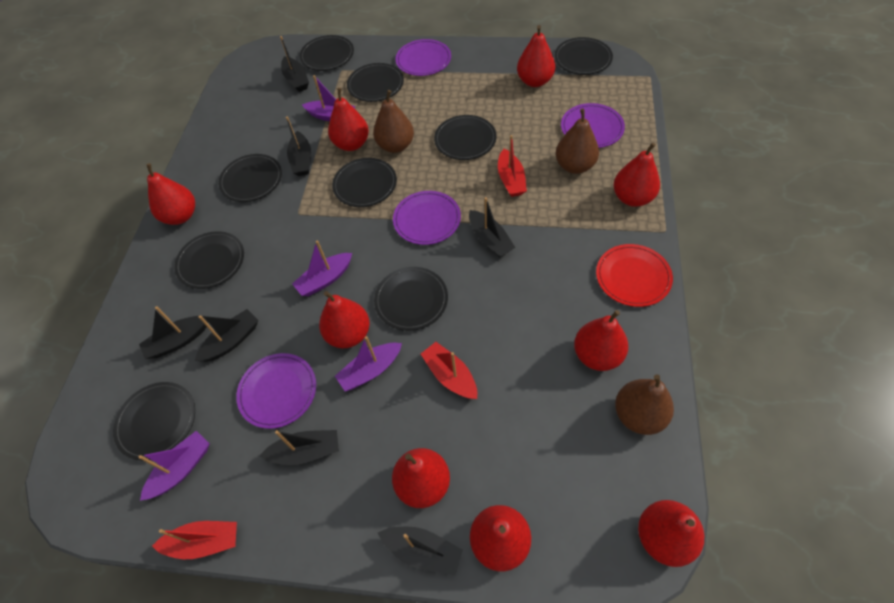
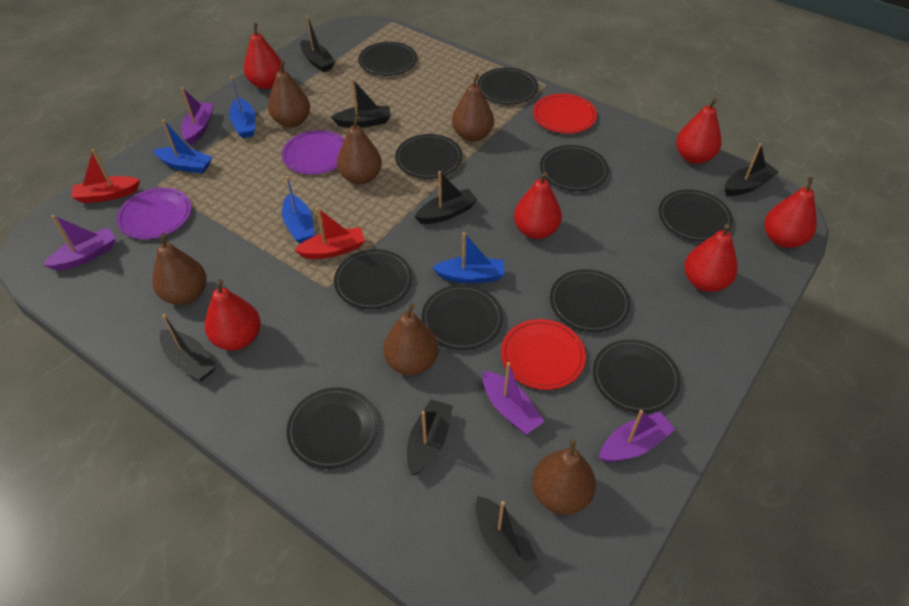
black plate: 9 -> 10
blue boat: 0 -> 4
brown pear: 3 -> 6
purple plate: 4 -> 2
red boat: 3 -> 2
red pear: 9 -> 6
red plate: 1 -> 2

